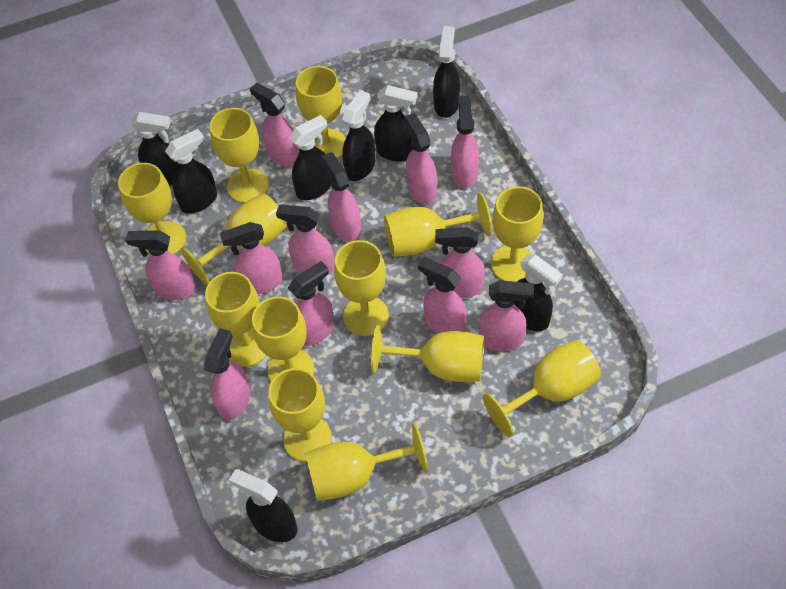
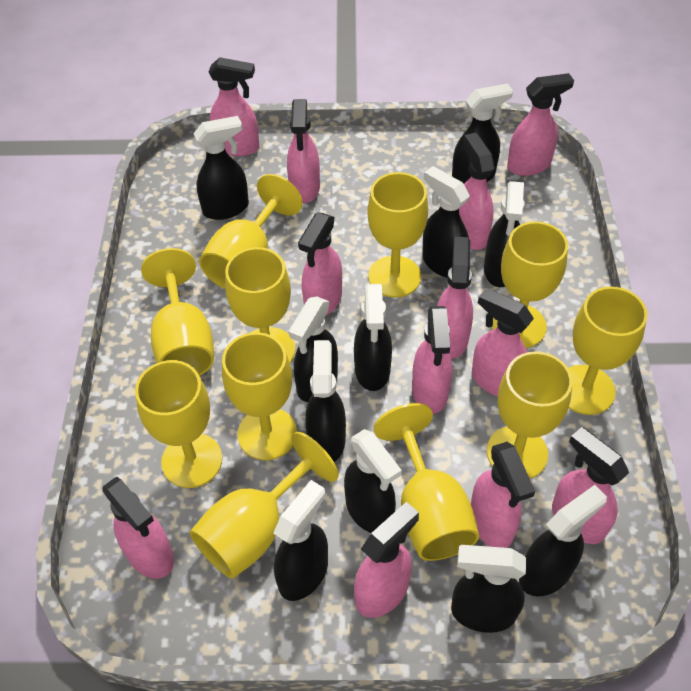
black spray bottle: 8 -> 11
yellow goblet: 13 -> 11

